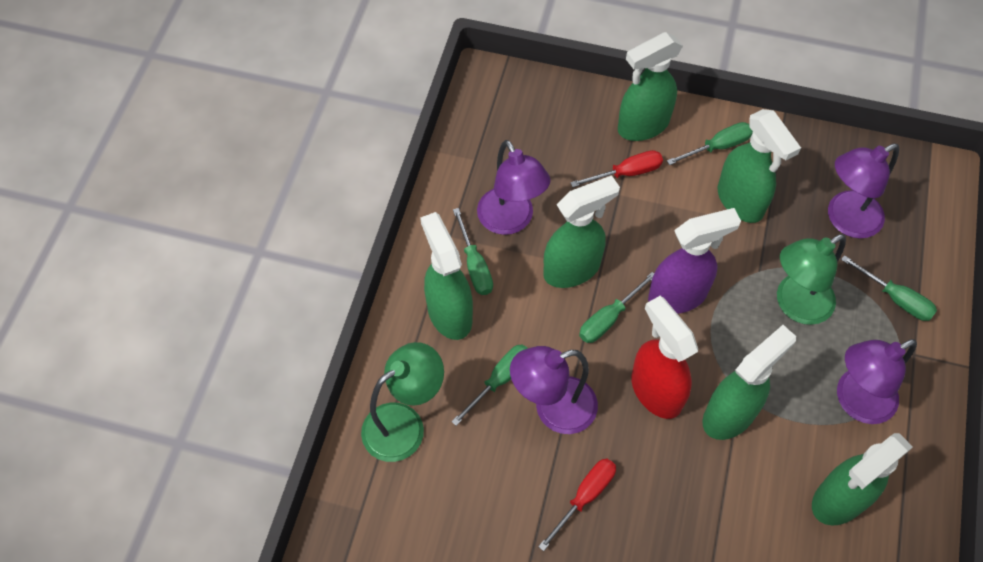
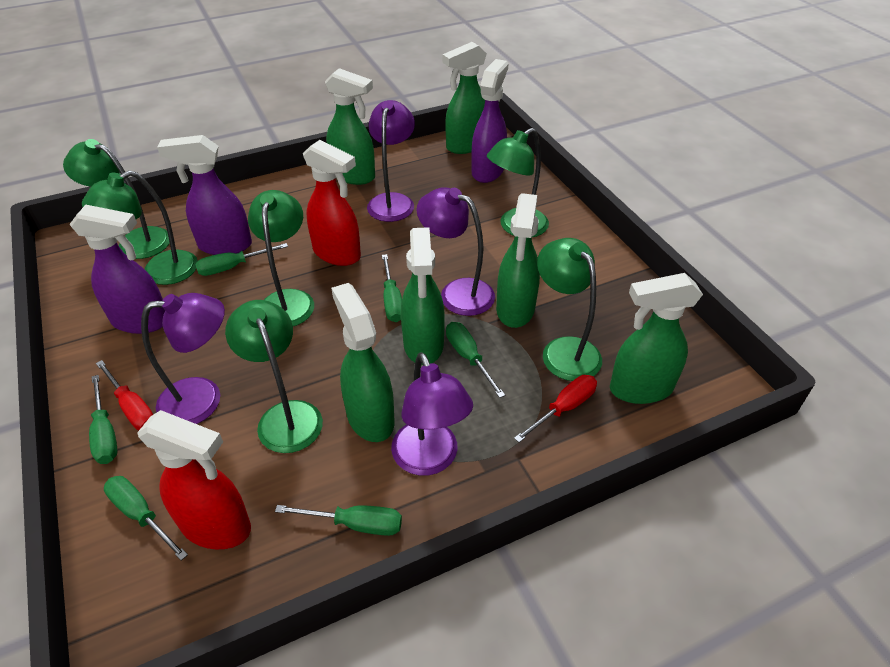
green lamp: 2 -> 6
green screwdriver: 5 -> 6
purple spray bottle: 1 -> 3
red spray bottle: 1 -> 2

